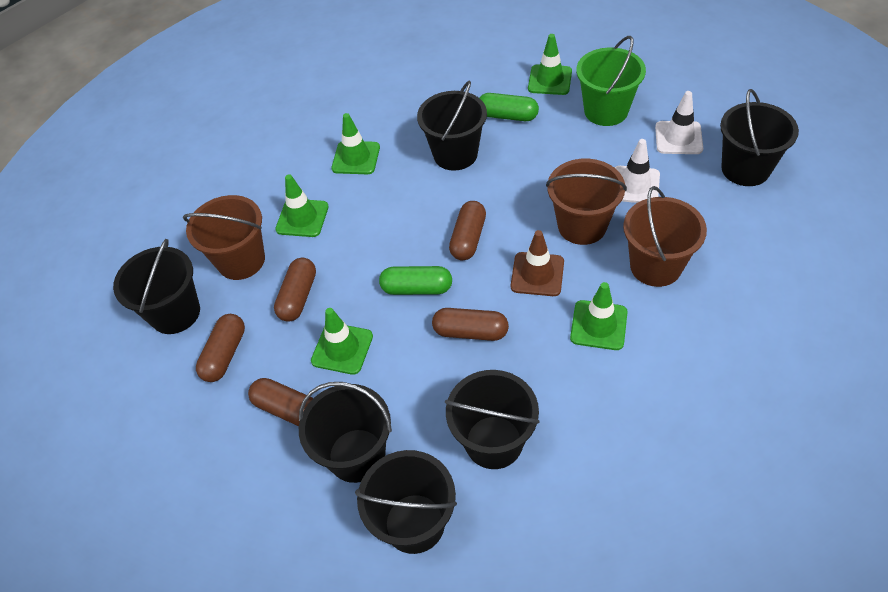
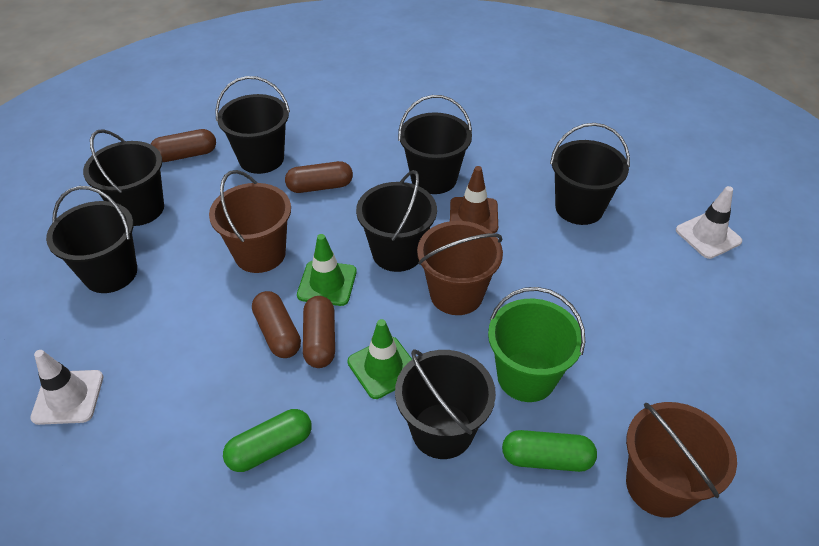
black bucket: 6 -> 7
brown capsule: 5 -> 4
green traffic cone: 5 -> 2

